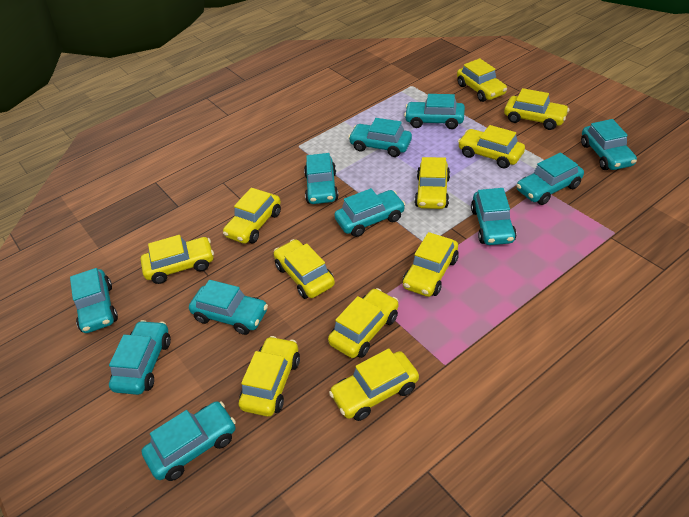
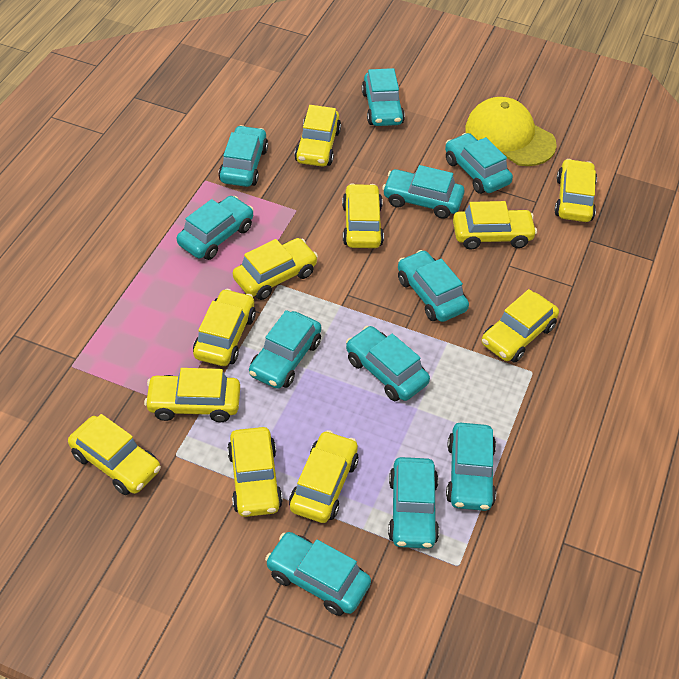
yellow cap: 0 -> 1

